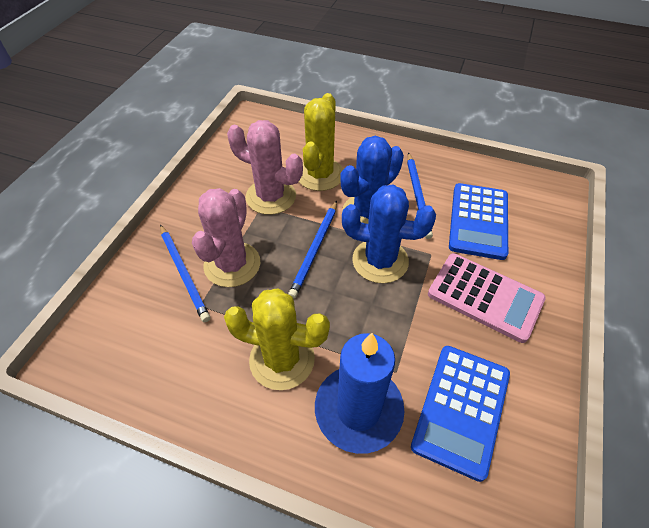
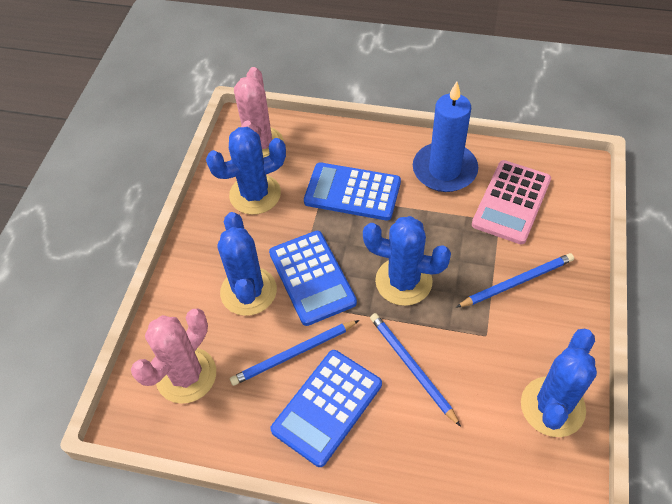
blue cactus: 2 -> 4
blue calculator: 2 -> 3
yellow cactus: 2 -> 0

